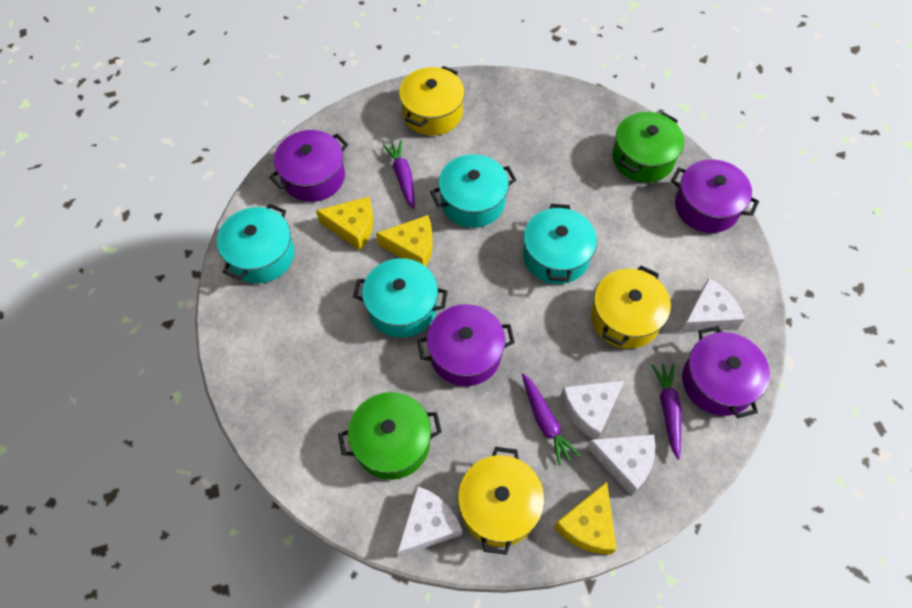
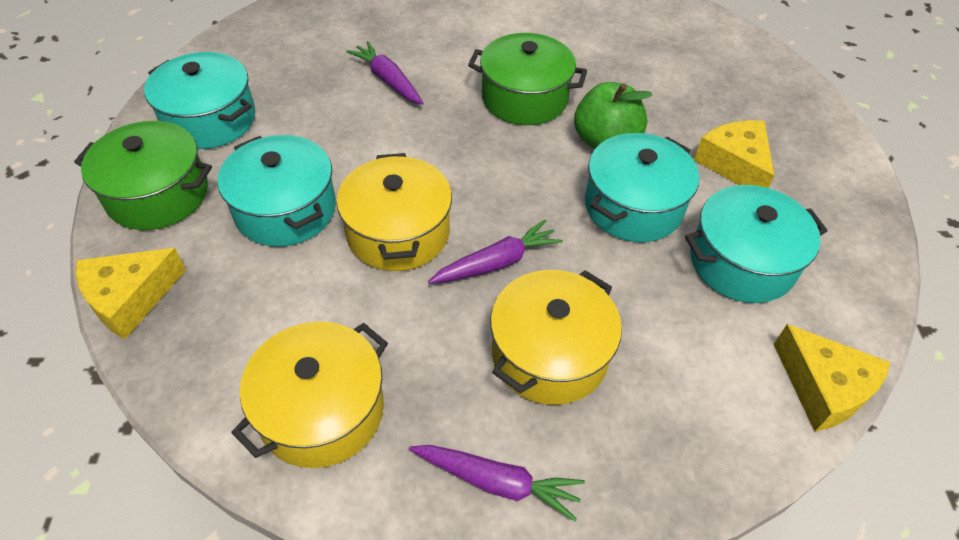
green apple: 0 -> 1
purple pot: 4 -> 0
white cheese: 4 -> 0

